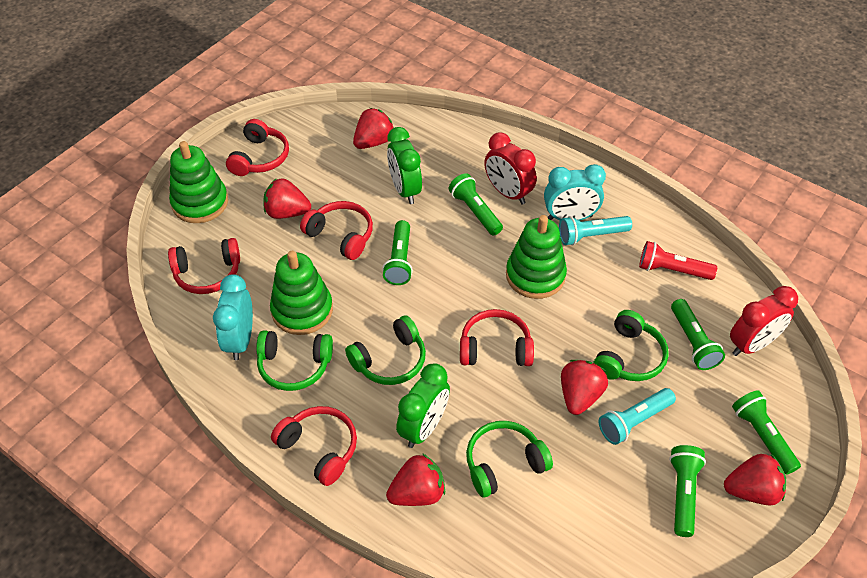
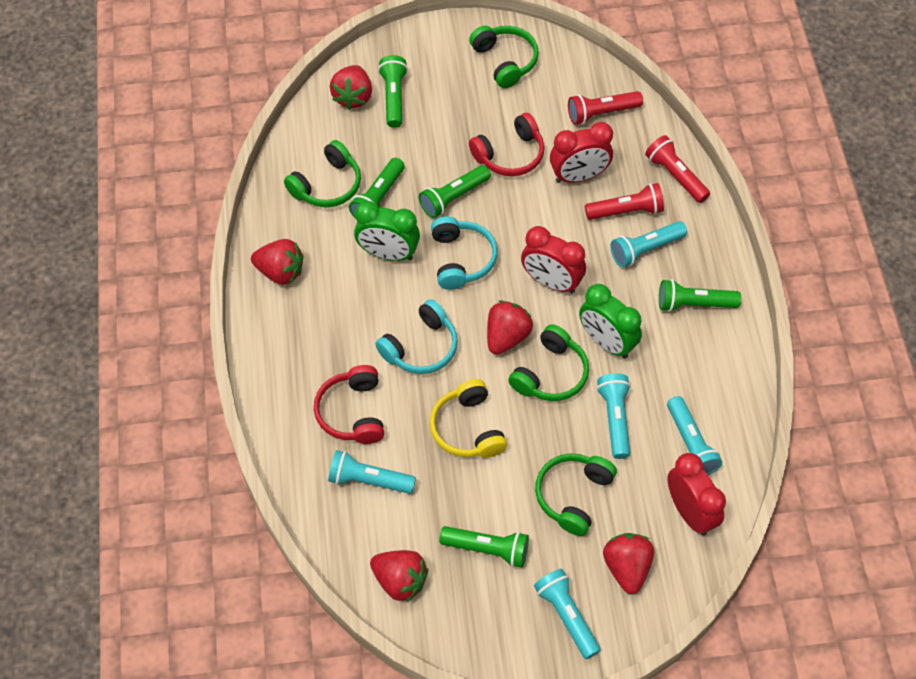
green stacking toy: 3 -> 0
red clock: 2 -> 3
red flashlight: 1 -> 3
red headphones: 5 -> 2
turquoise clock: 2 -> 0
turquoise flashlight: 2 -> 5
turquoise headphones: 0 -> 2
yellow headphones: 0 -> 1

